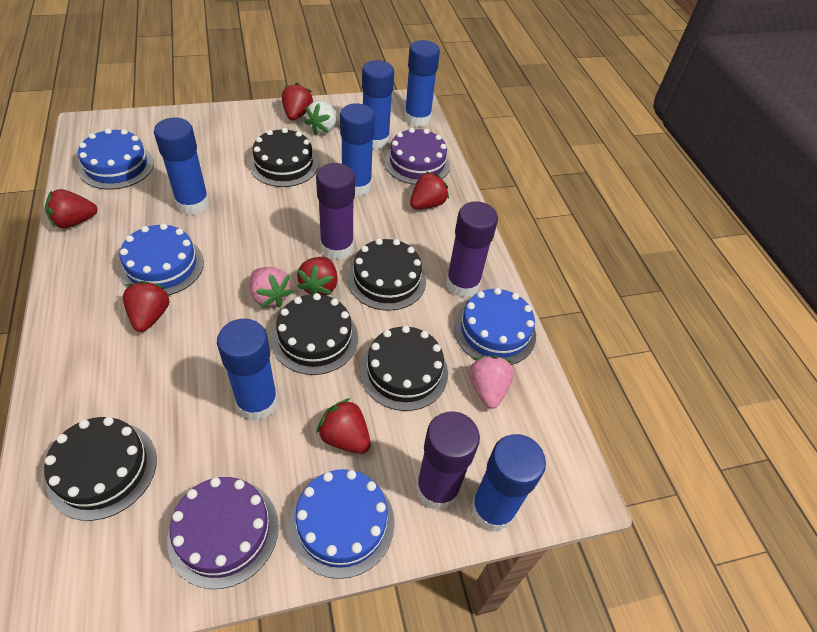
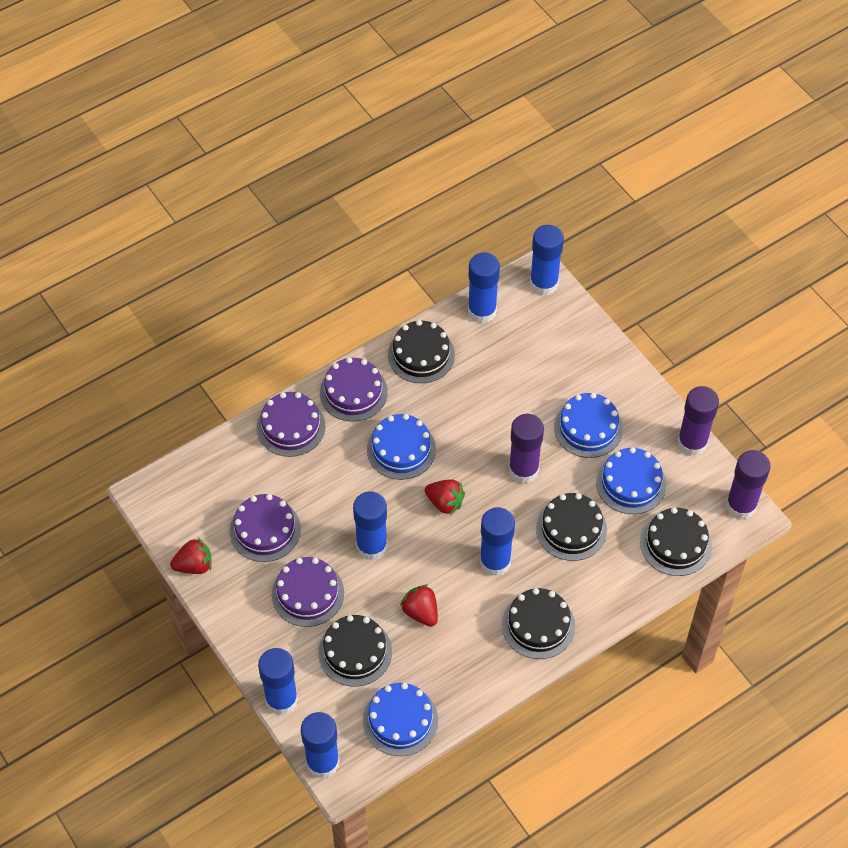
pink strawberry: 2 -> 0
purple cake: 2 -> 4
red strawberry: 6 -> 3
white strawberry: 1 -> 0

